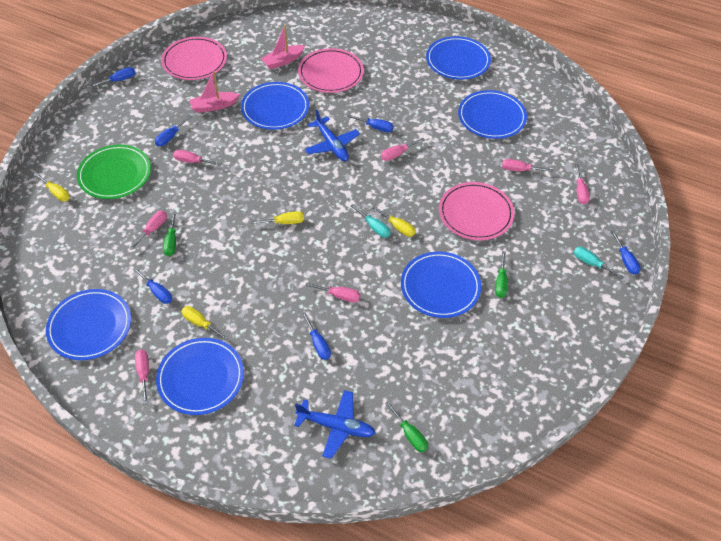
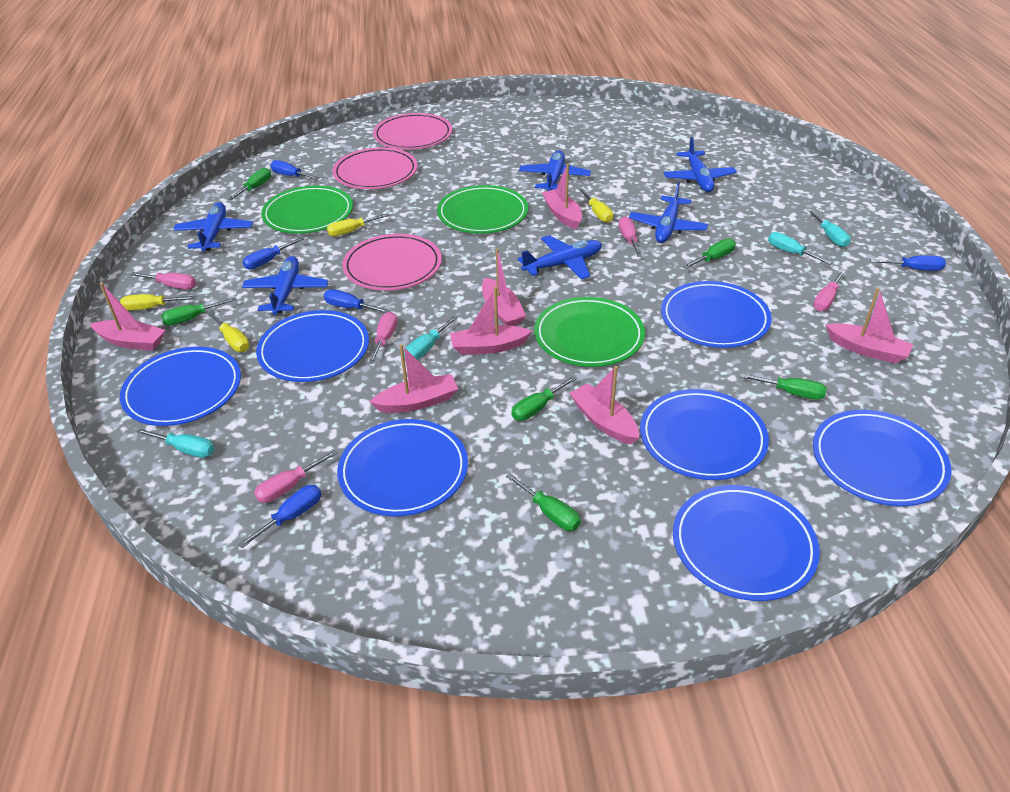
blue plane: 2 -> 6
blue plate: 6 -> 7
blue screwdriver: 6 -> 5
green plate: 1 -> 3
green screwdriver: 3 -> 6
pink boat: 2 -> 7
pink screwdriver: 7 -> 5
turquoise screwdriver: 2 -> 4

